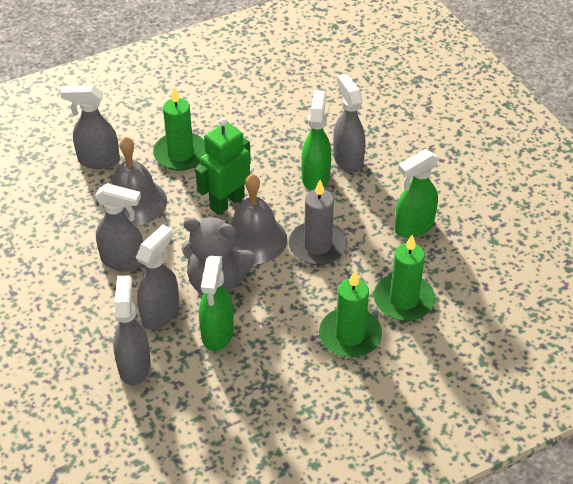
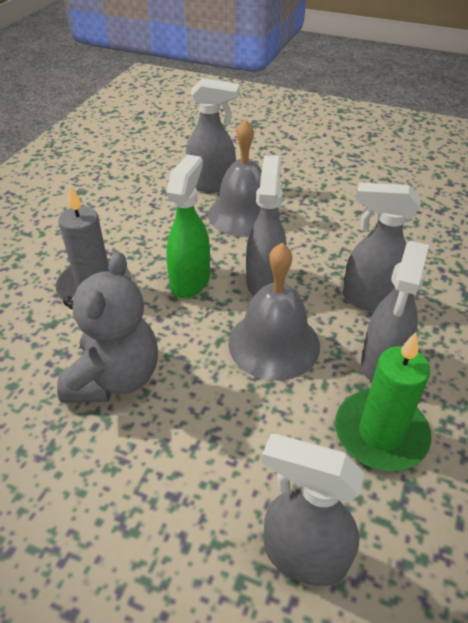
green candle: 3 -> 1
green robot: 1 -> 0
green spray bottle: 3 -> 1

